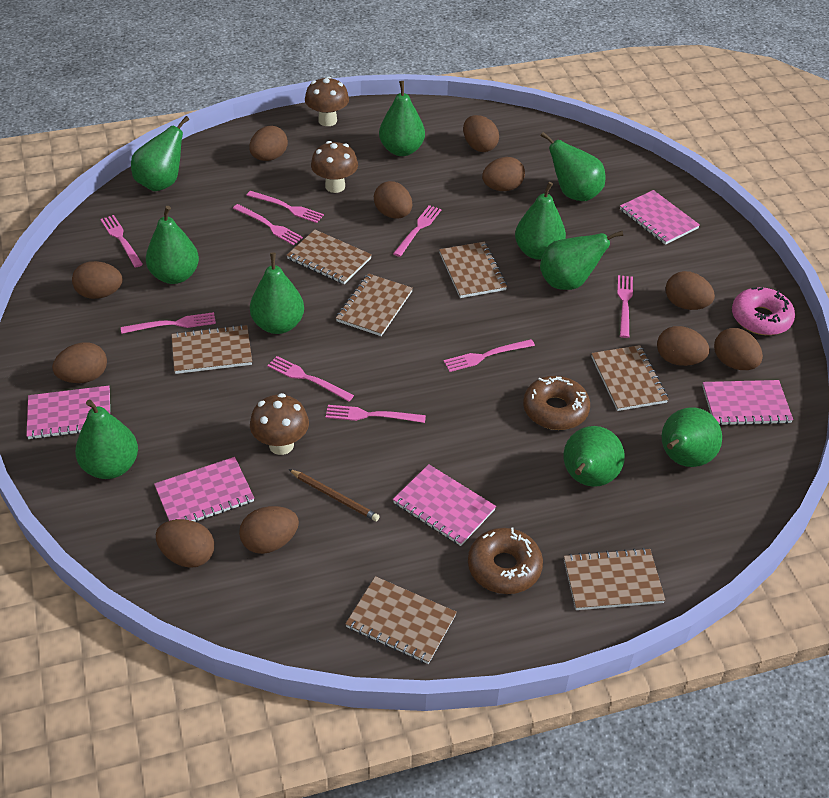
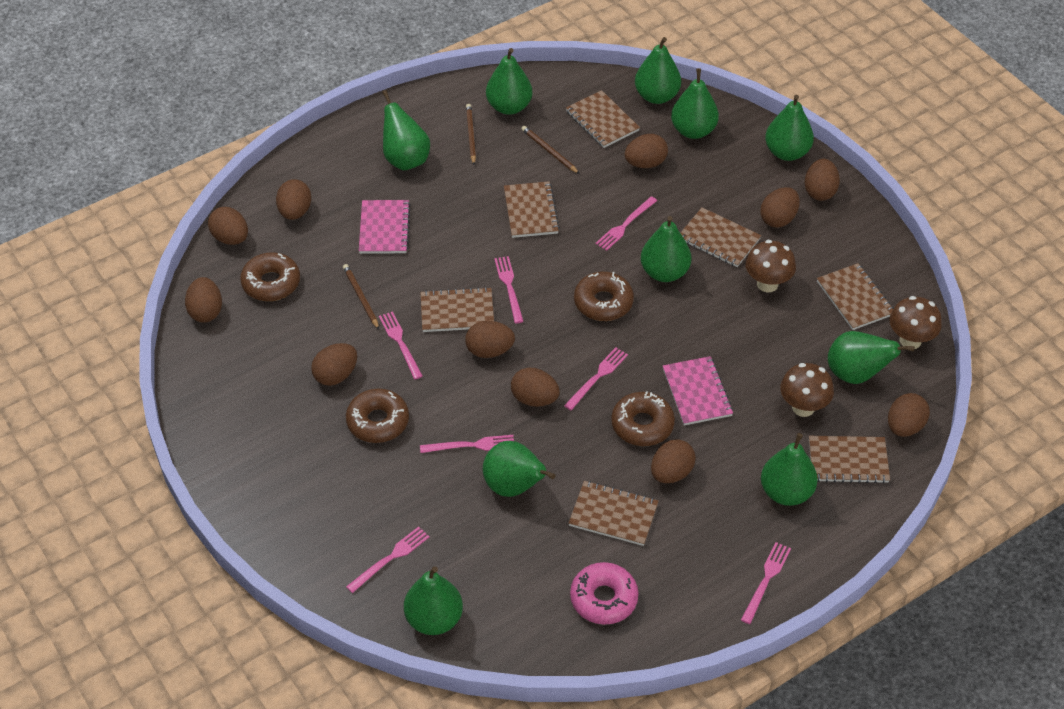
brown donut: 2 -> 4
brown pencil: 1 -> 3
pink fork: 9 -> 7
pink notebook: 5 -> 2

